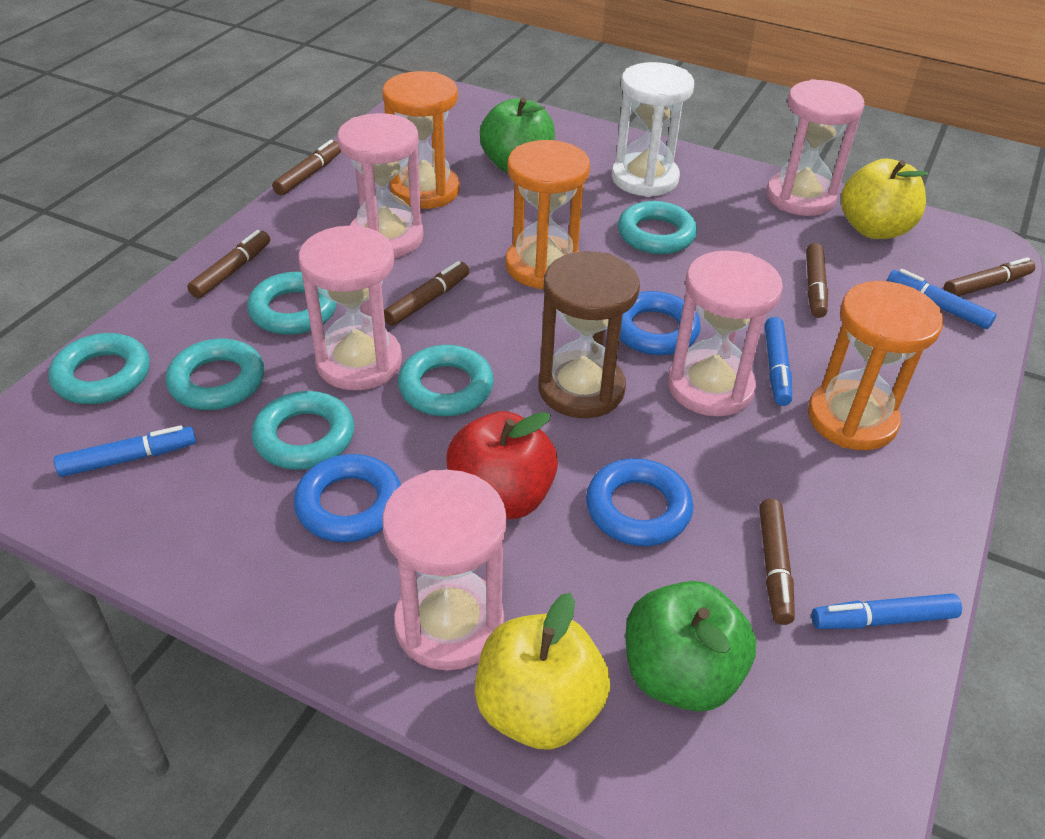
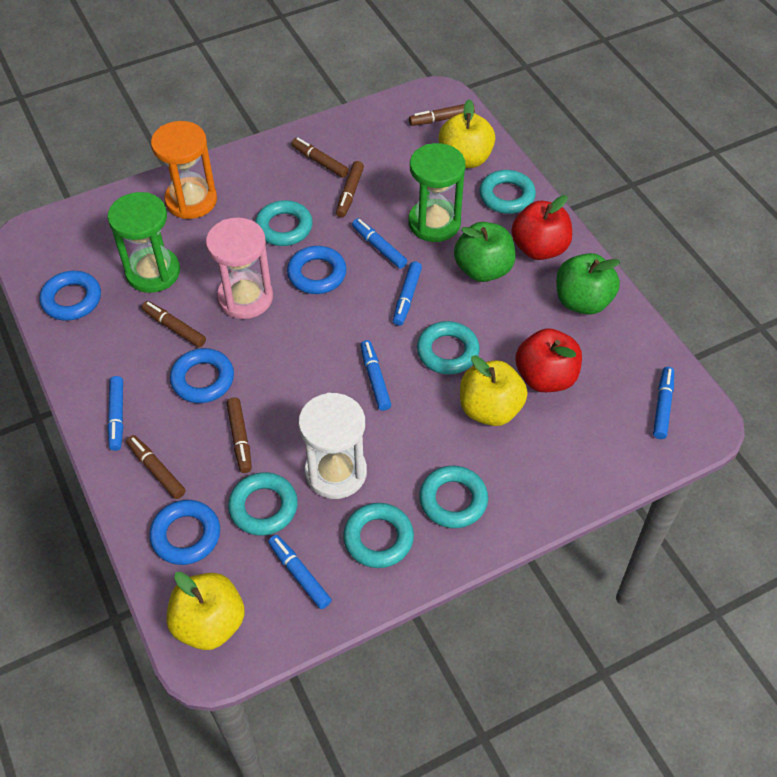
blue marker: 4 -> 6
blue ring: 3 -> 4
brown hourglass: 1 -> 0
green hourglass: 0 -> 2
orange hourglass: 3 -> 1
pink hourglass: 5 -> 1
red apple: 1 -> 2
yellow apple: 2 -> 3

